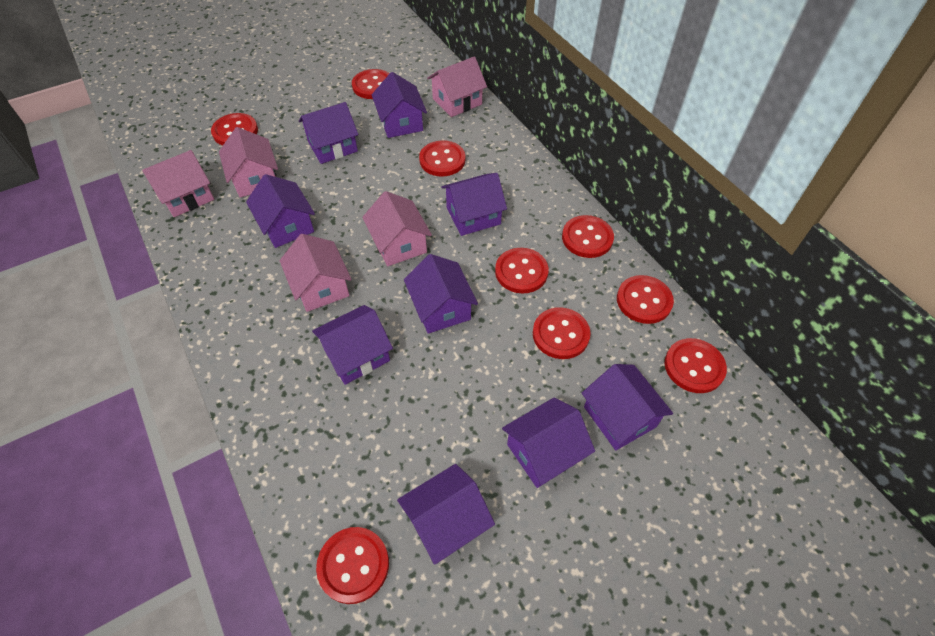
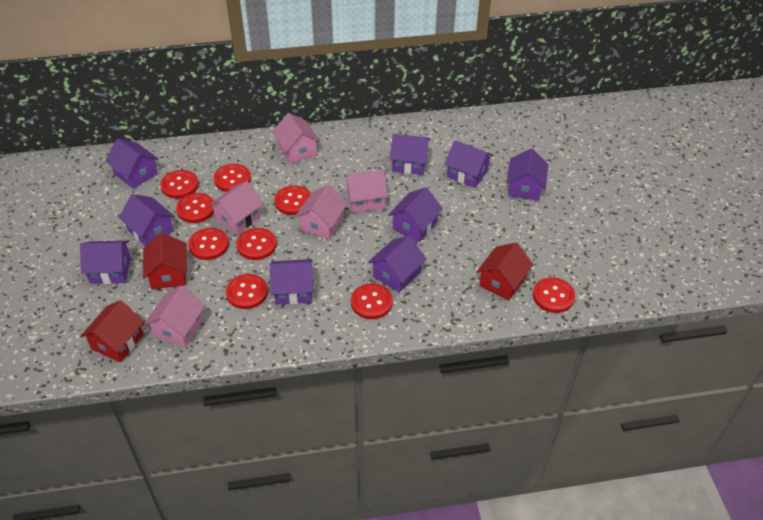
red house: 0 -> 3

